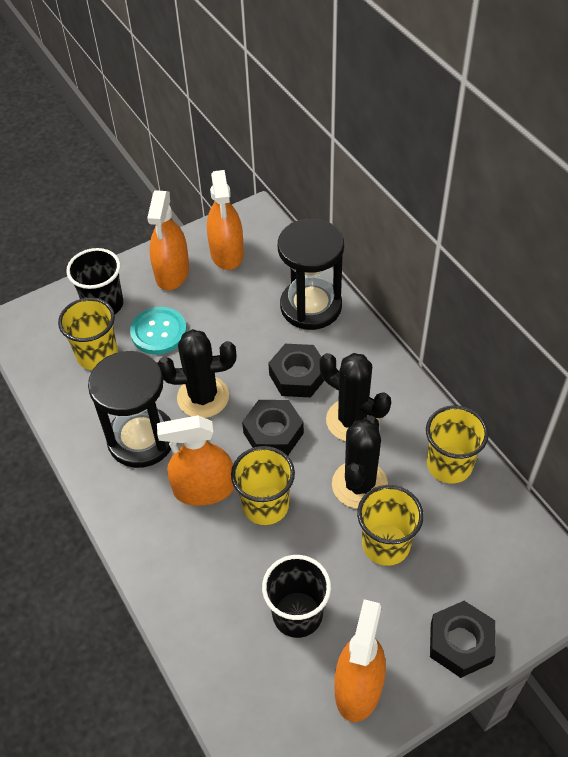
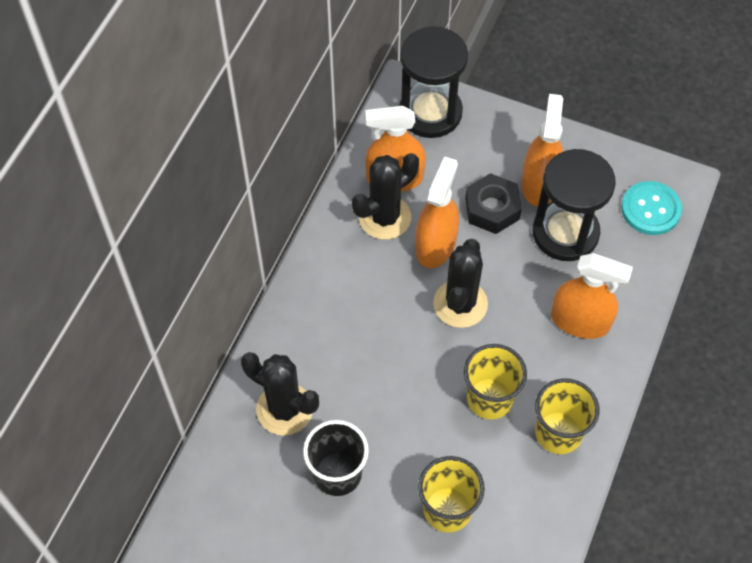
black cup: 2 -> 1
black nut: 3 -> 1
yellow cup: 4 -> 3

